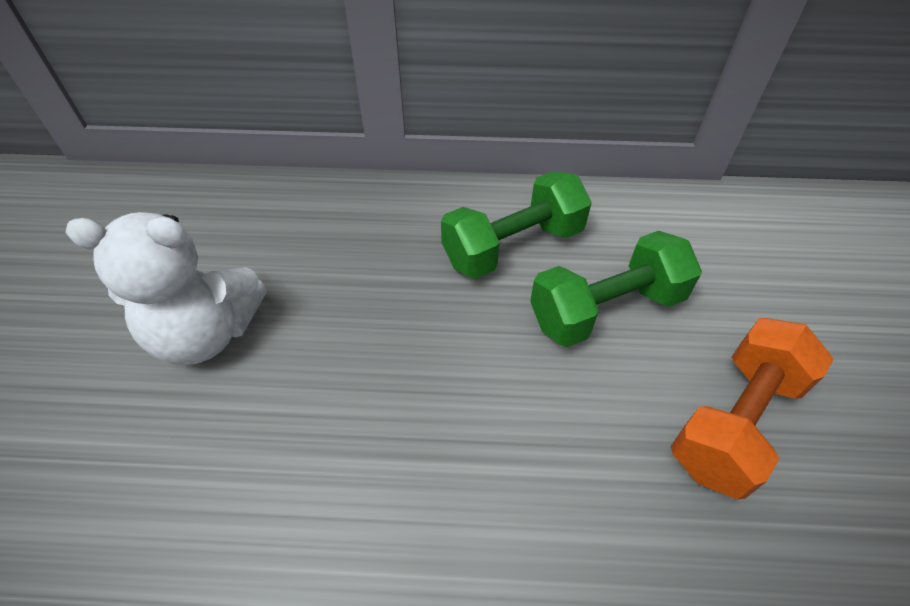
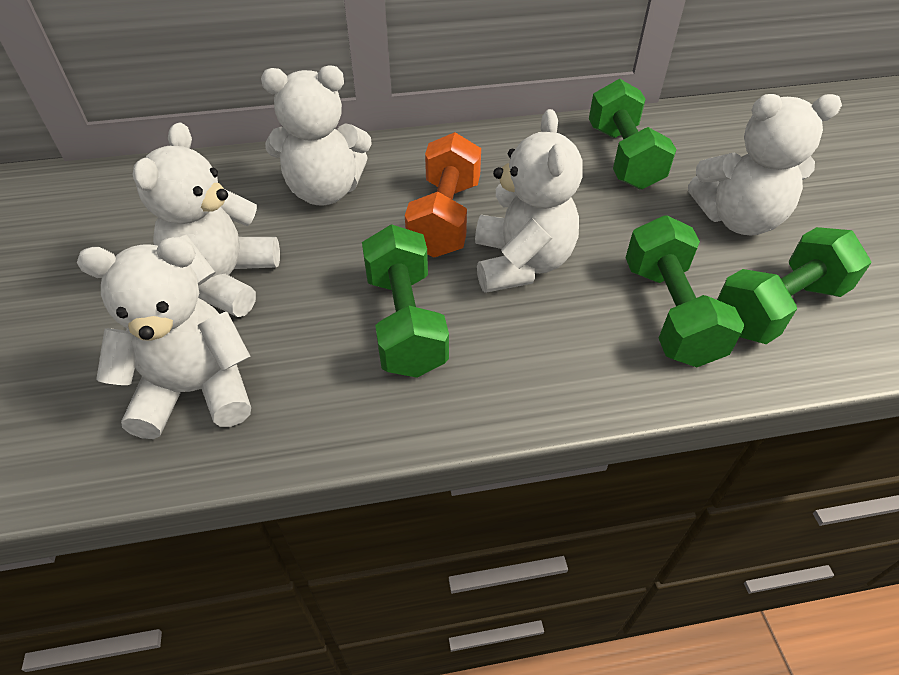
green dumbbell: 2 -> 4
white teddy bear: 1 -> 5

